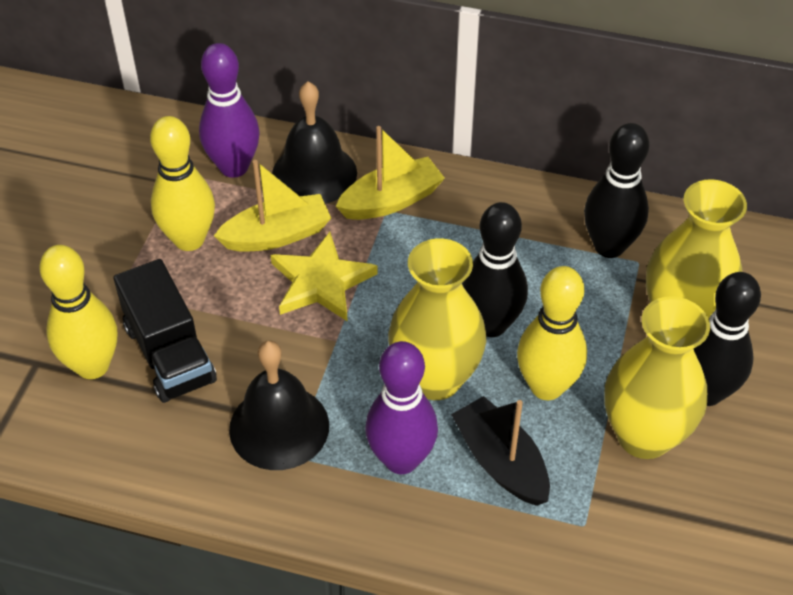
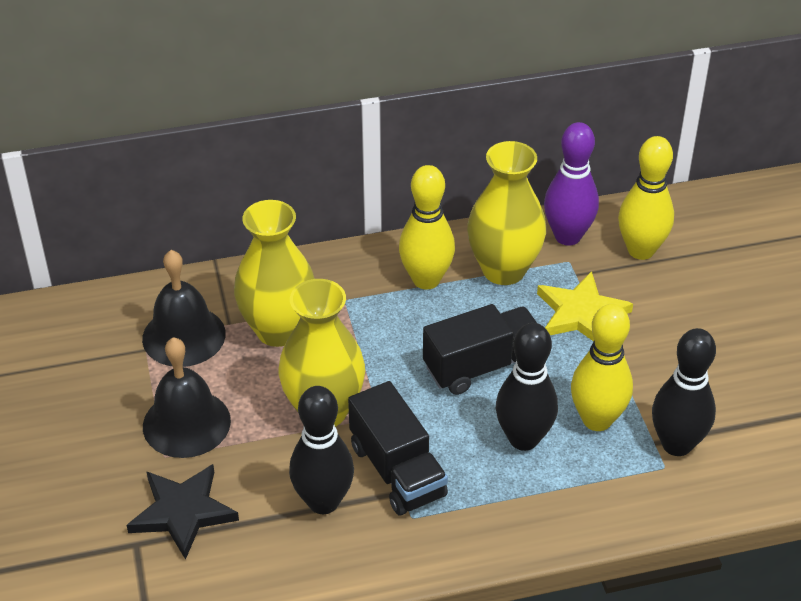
black boat: 1 -> 0
black star: 0 -> 1
black truck: 1 -> 2
purple bowling pin: 2 -> 1
yellow boat: 2 -> 0

